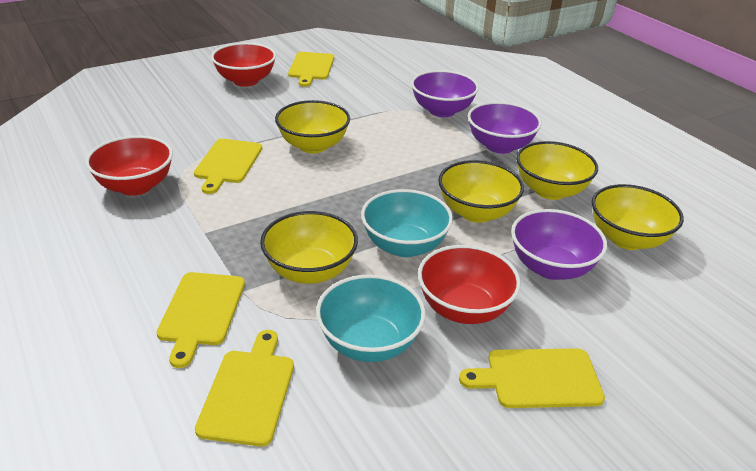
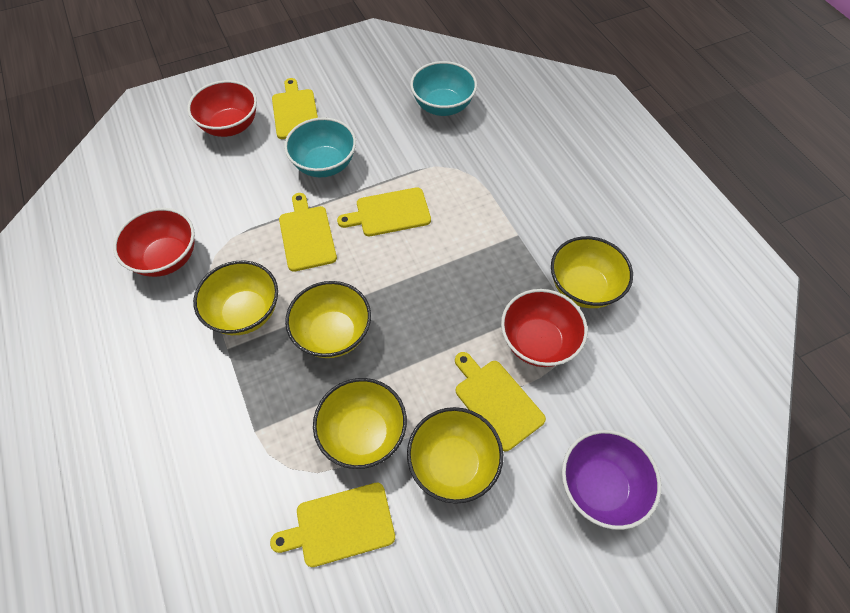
purple bowl: 3 -> 1

